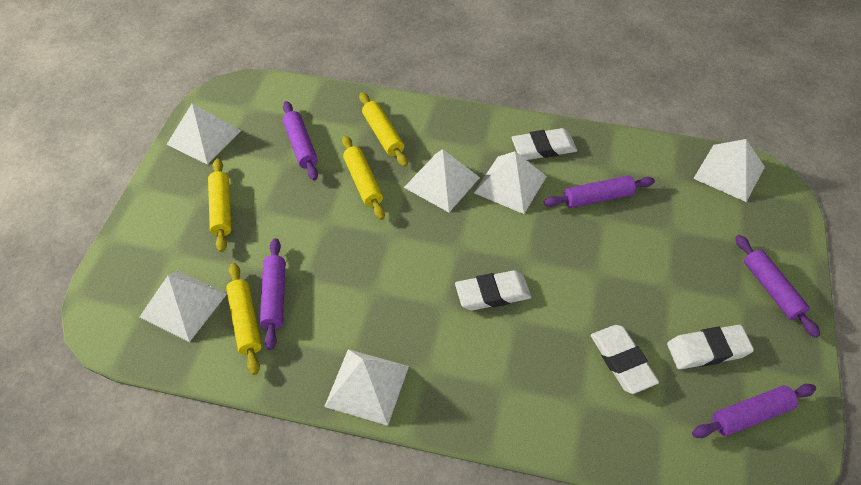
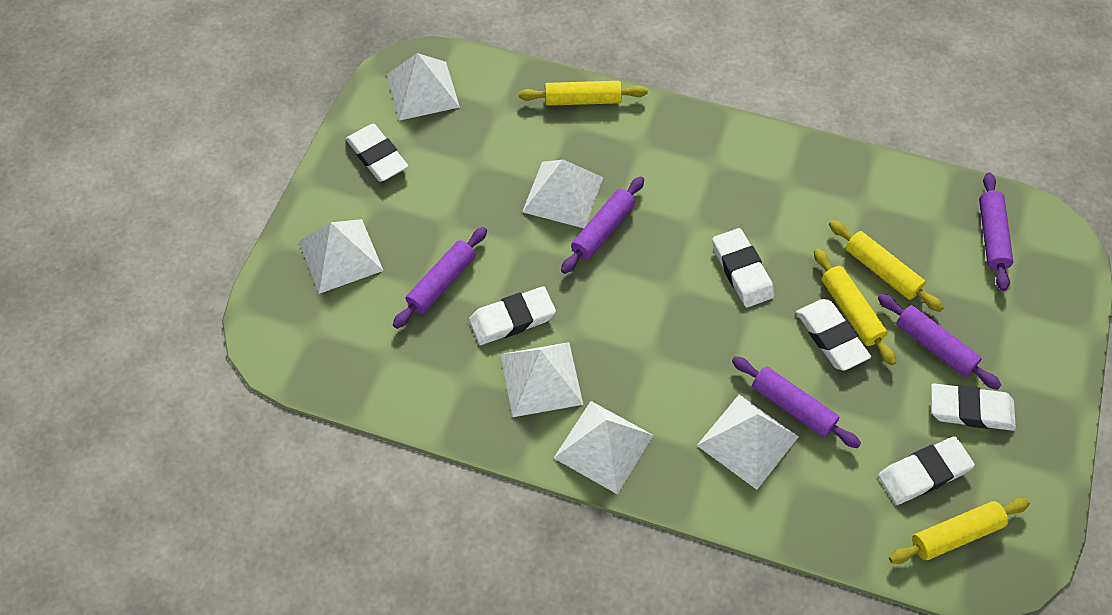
white eraser: 4 -> 6

